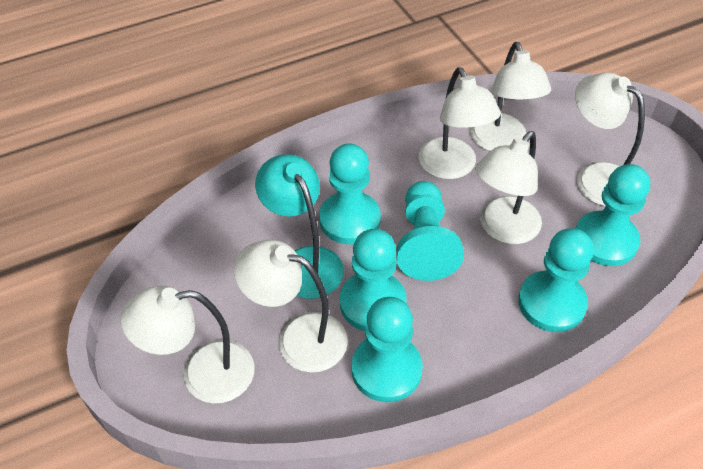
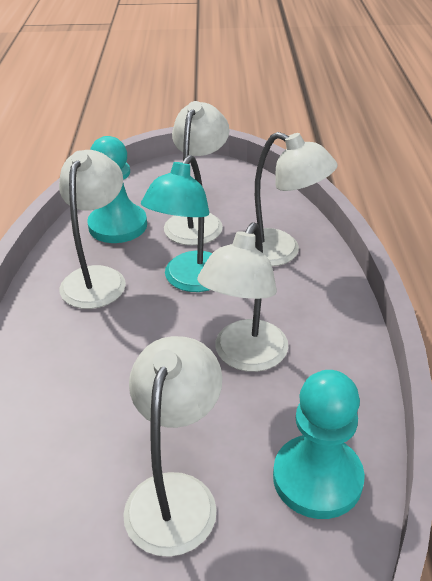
turquoise pawn: 6 -> 2
white lamp: 6 -> 5

